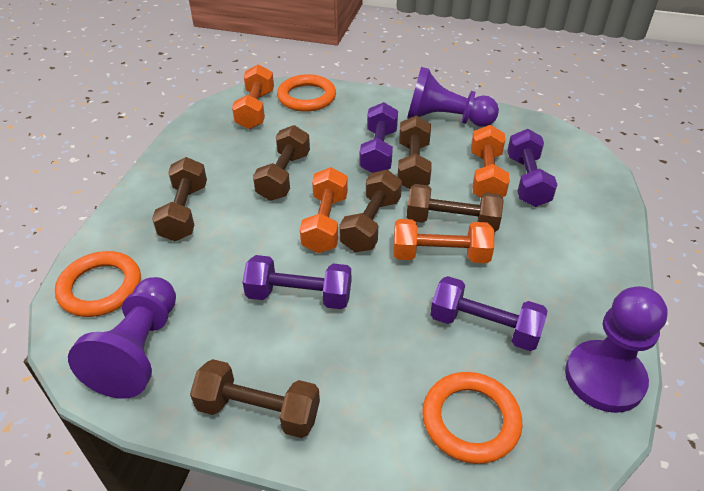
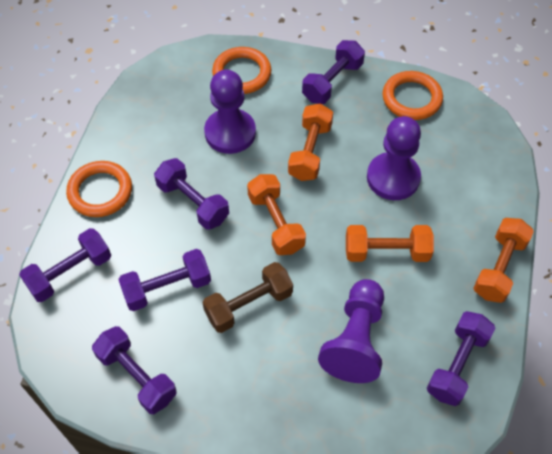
brown dumbbell: 6 -> 1
purple dumbbell: 4 -> 6

